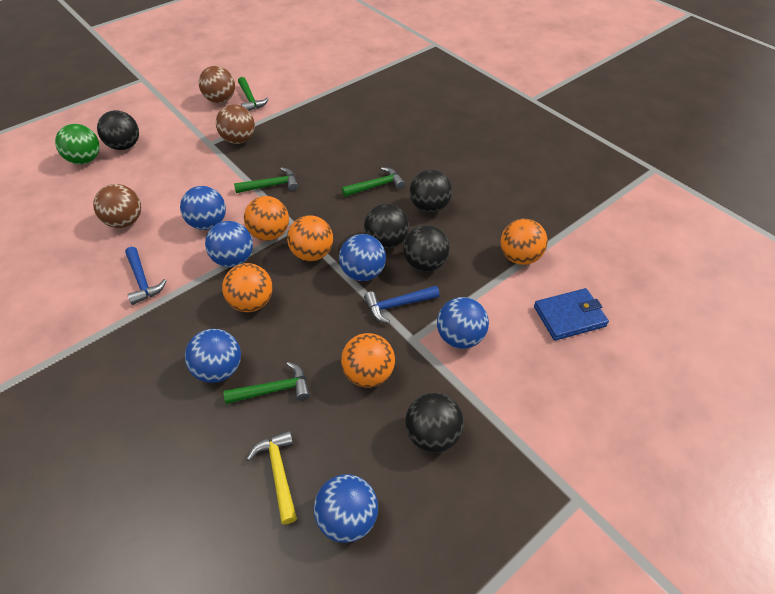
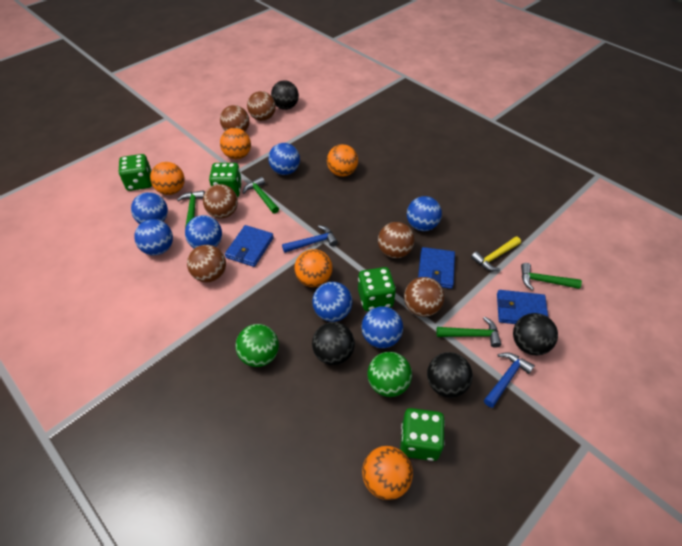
black ball: 5 -> 4
blue ball: 6 -> 7
blue wallet: 1 -> 3
brown ball: 3 -> 6
green ball: 1 -> 2
green dice: 0 -> 4

